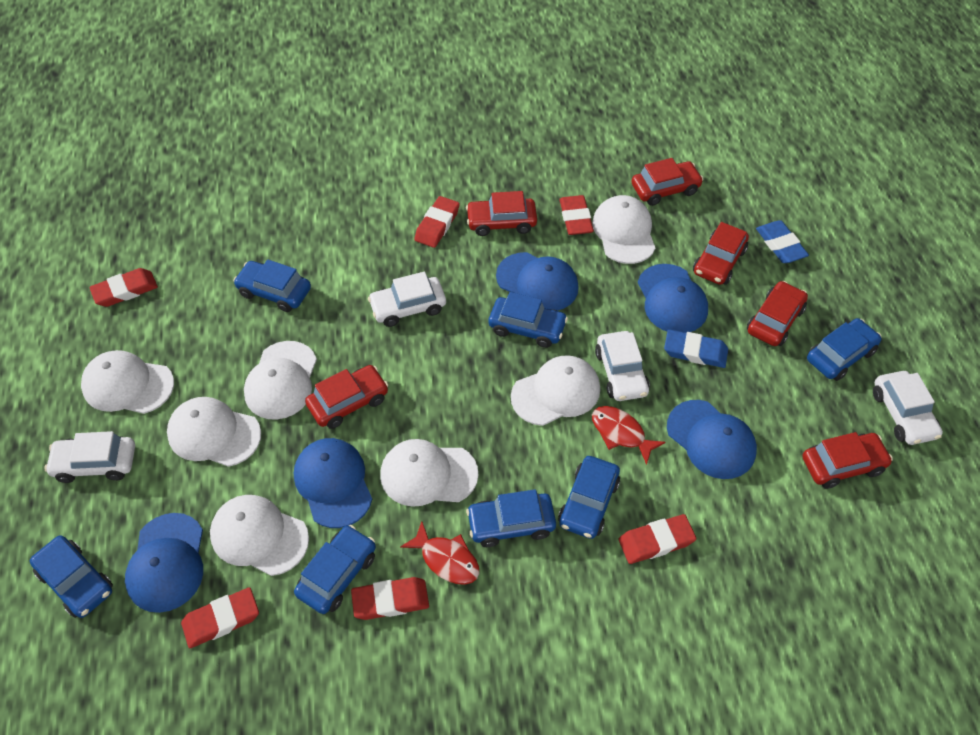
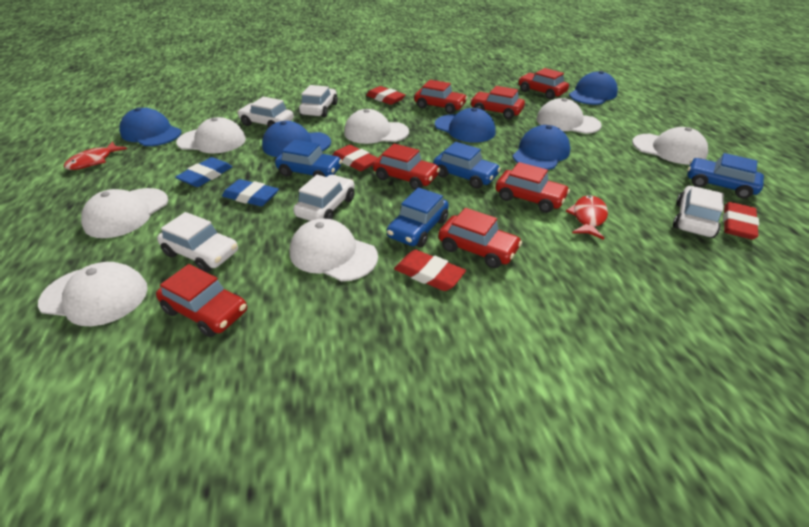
blue car: 7 -> 4
red car: 6 -> 7
red eraser: 6 -> 4
white car: 4 -> 5

